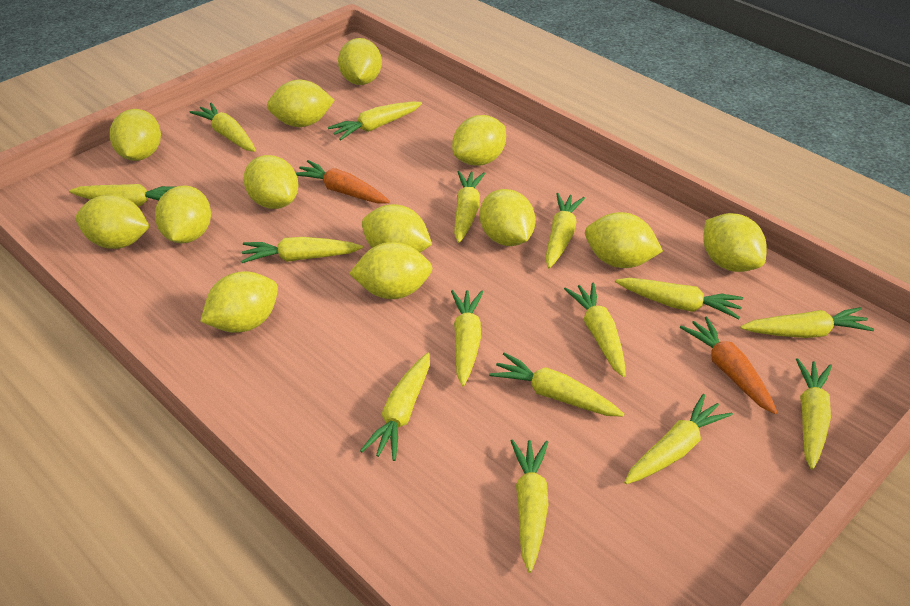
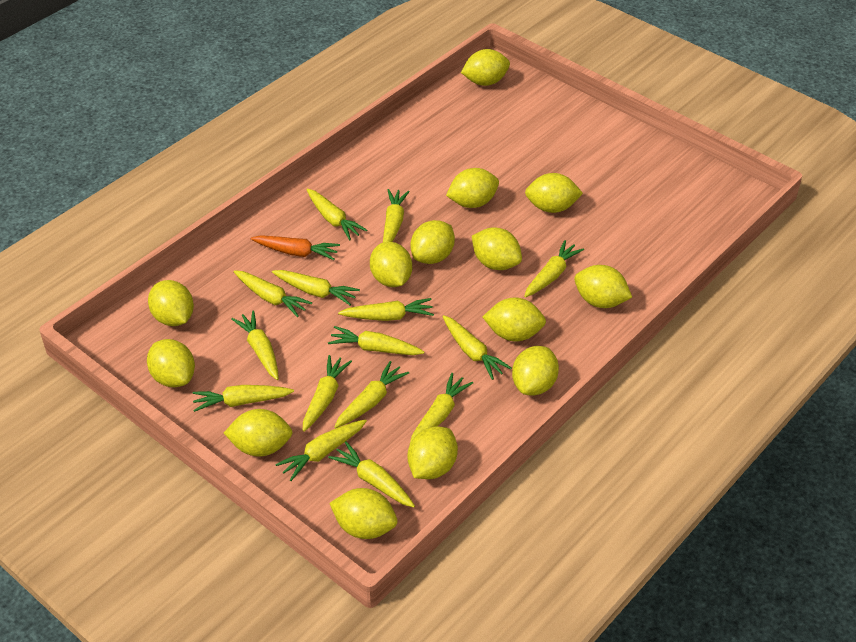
orange carrot: 2 -> 1
yellow lemon: 13 -> 14

